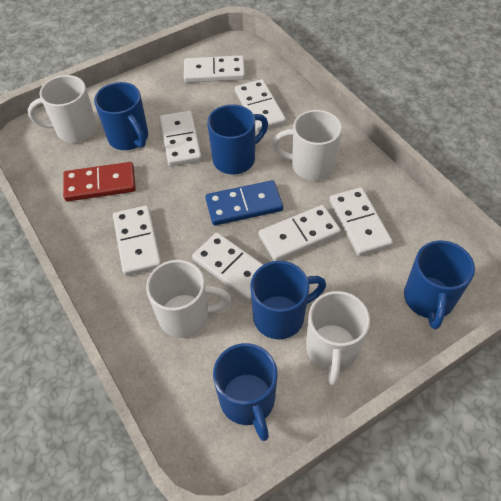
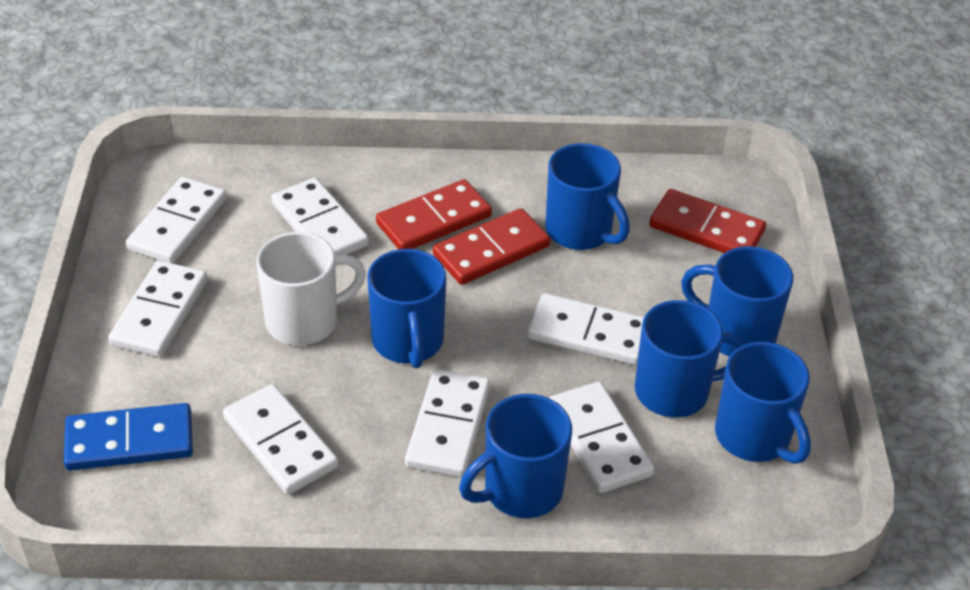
blue mug: 5 -> 6
red domino: 1 -> 3
white mug: 4 -> 1

